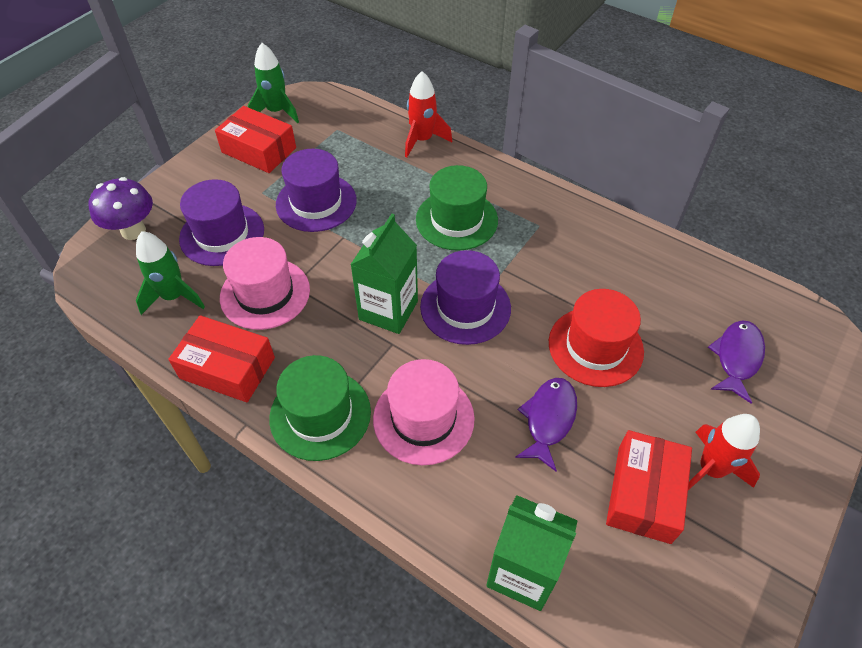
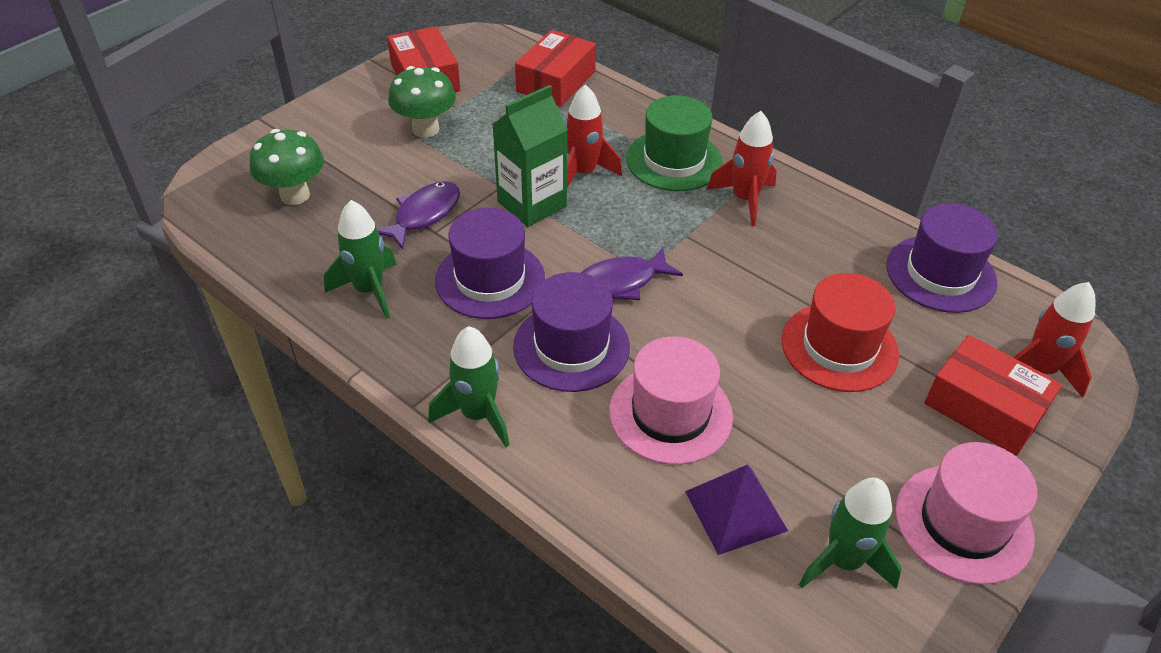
green carton: 2 -> 1
green hat: 2 -> 1
green mushroom: 0 -> 2
green rocket: 2 -> 3
purple mushroom: 1 -> 0
purple pyramid: 0 -> 1
red rocket: 2 -> 3

